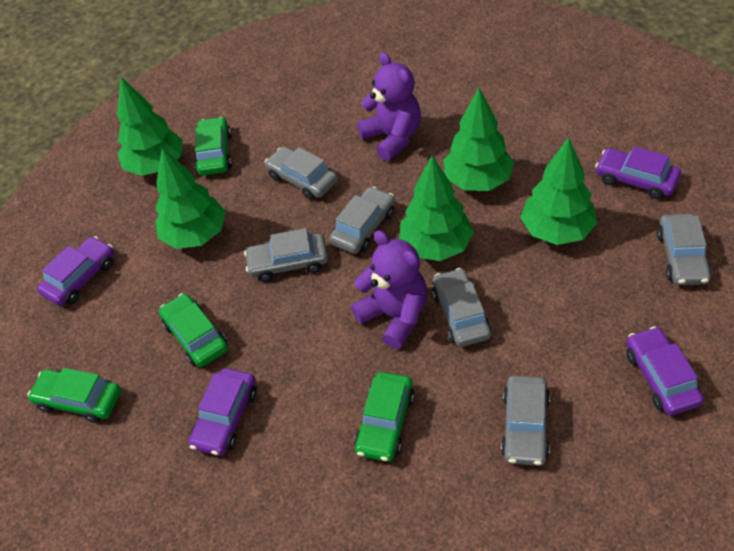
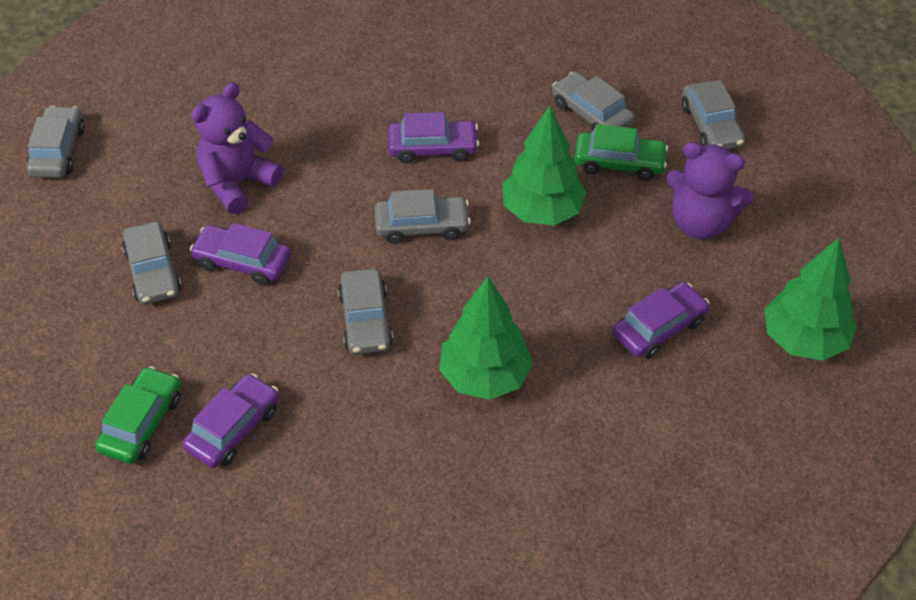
green car: 4 -> 2
green tree: 5 -> 3

